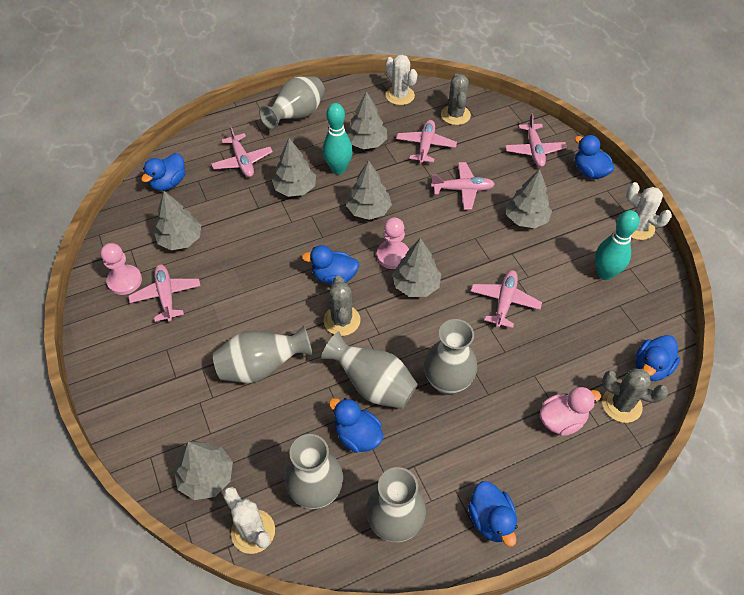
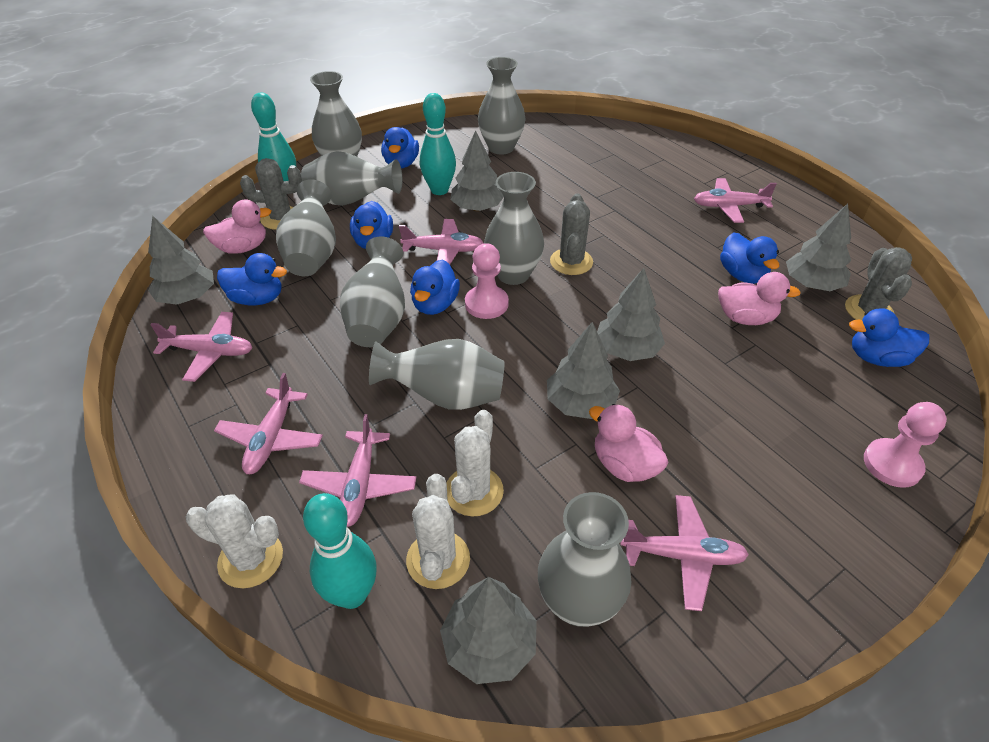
grey tree: 7 -> 6
grey vase: 6 -> 8
pink duck: 1 -> 3
turquoise bowling pin: 2 -> 3

